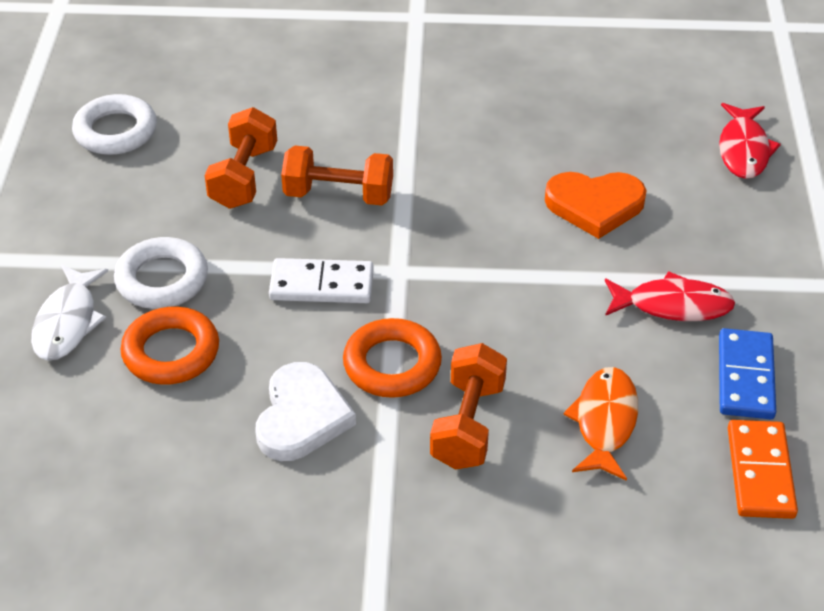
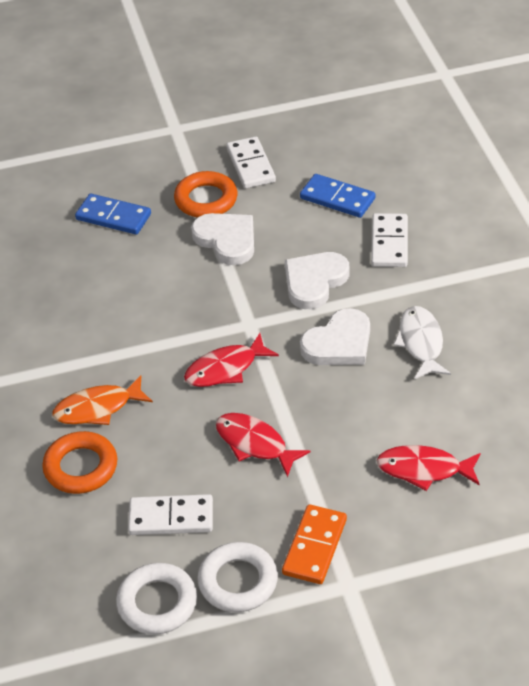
blue domino: 1 -> 2
orange dumbbell: 3 -> 0
orange heart: 1 -> 0
red fish: 2 -> 3
white domino: 1 -> 3
white heart: 1 -> 3

